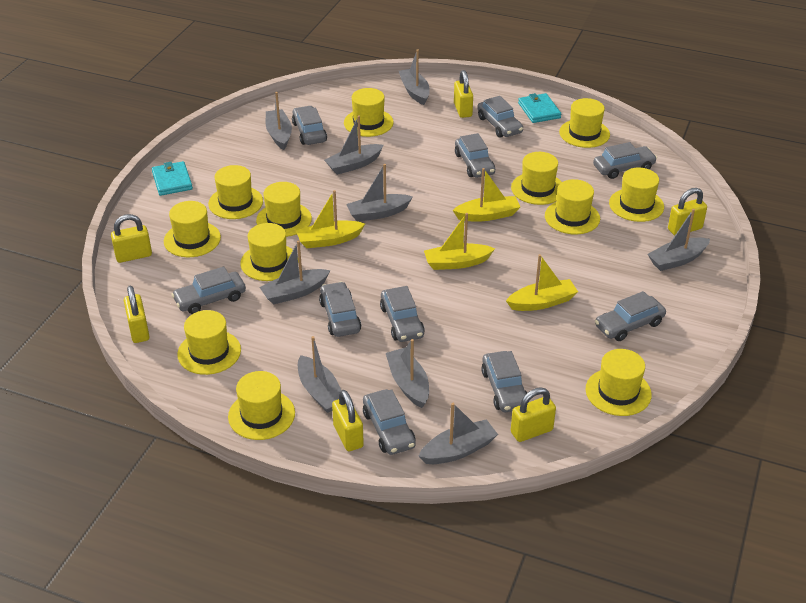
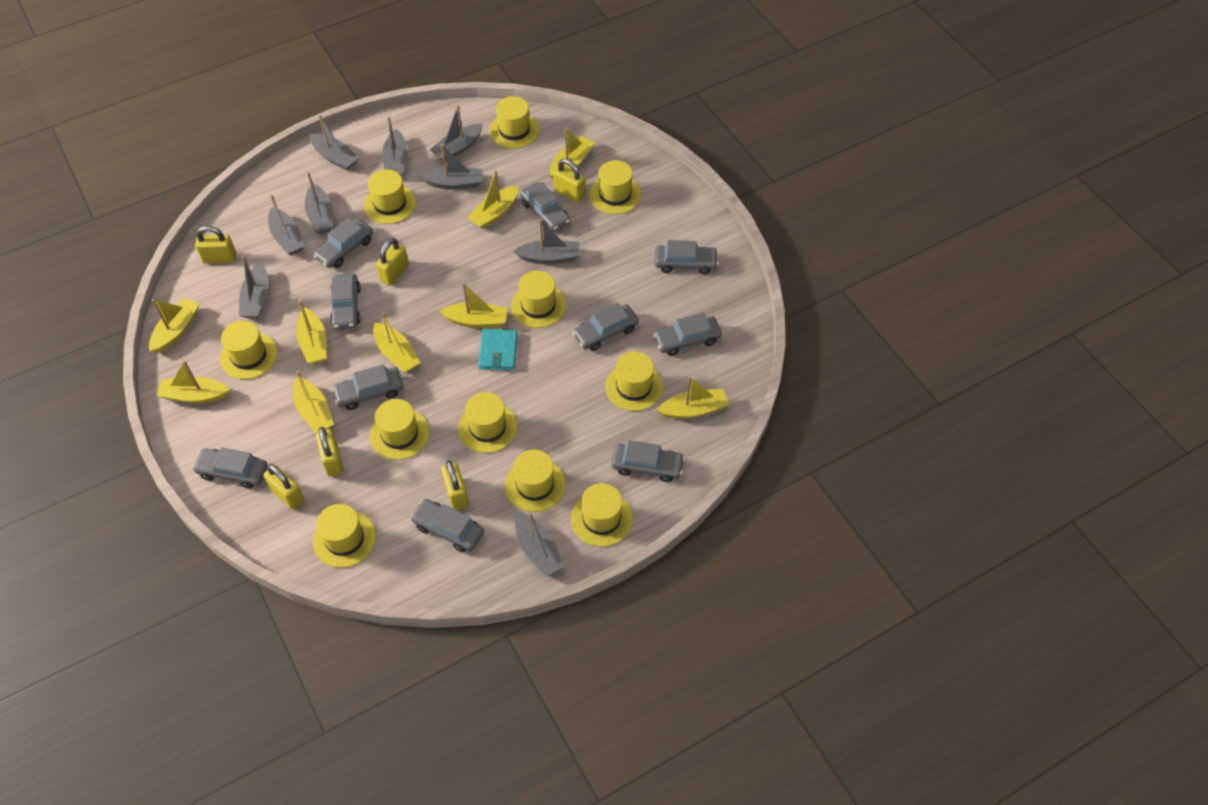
turquoise wallet: 2 -> 1
yellow boat: 4 -> 9
yellow hat: 12 -> 11

